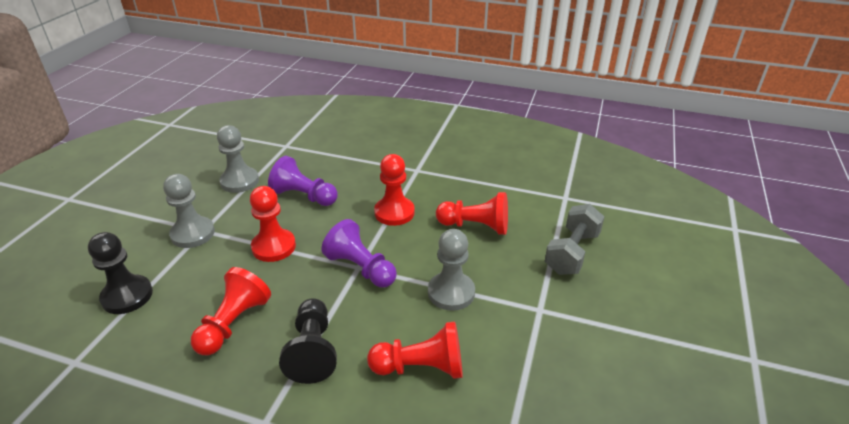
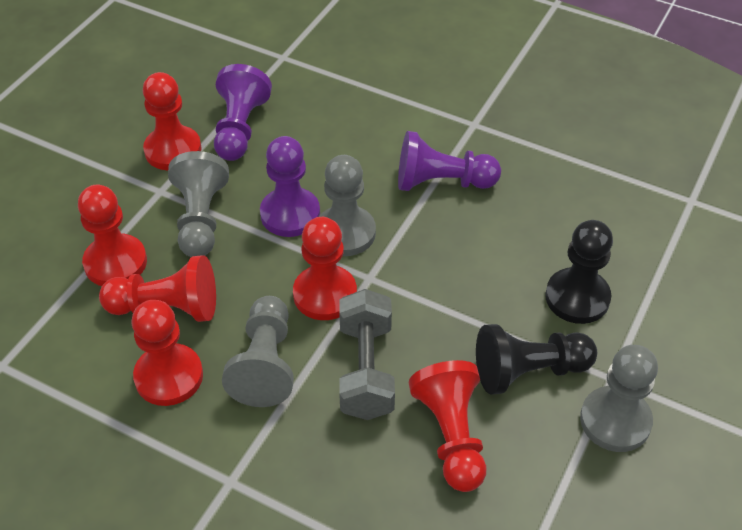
grey pawn: 3 -> 4
purple pawn: 2 -> 3
red pawn: 5 -> 6

